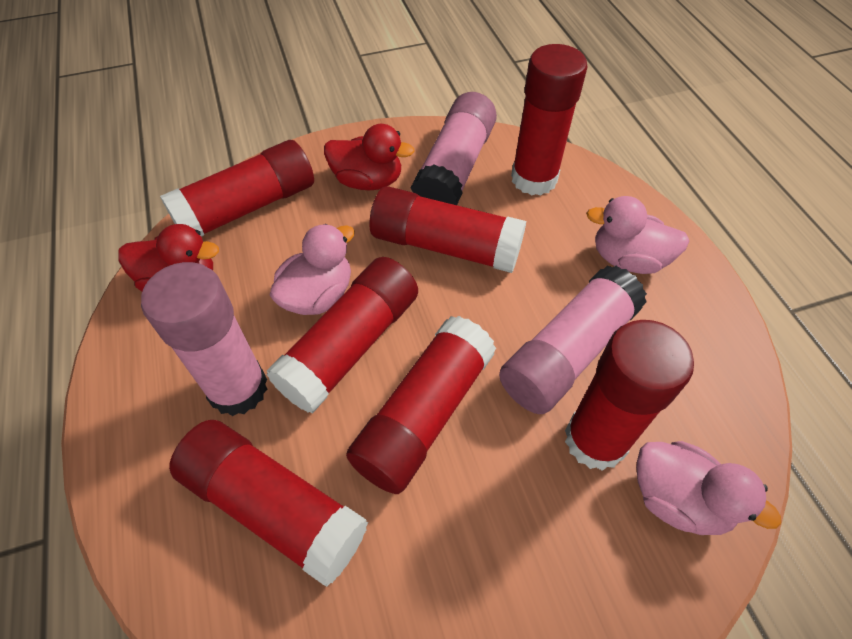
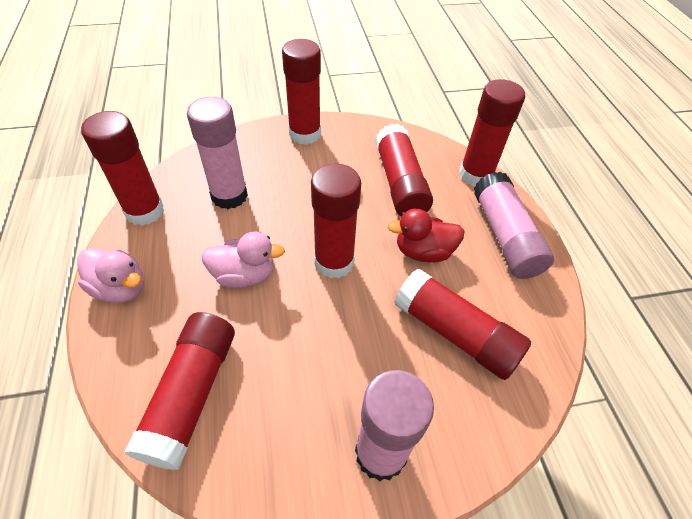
pink duck: 3 -> 2
red duck: 2 -> 1

